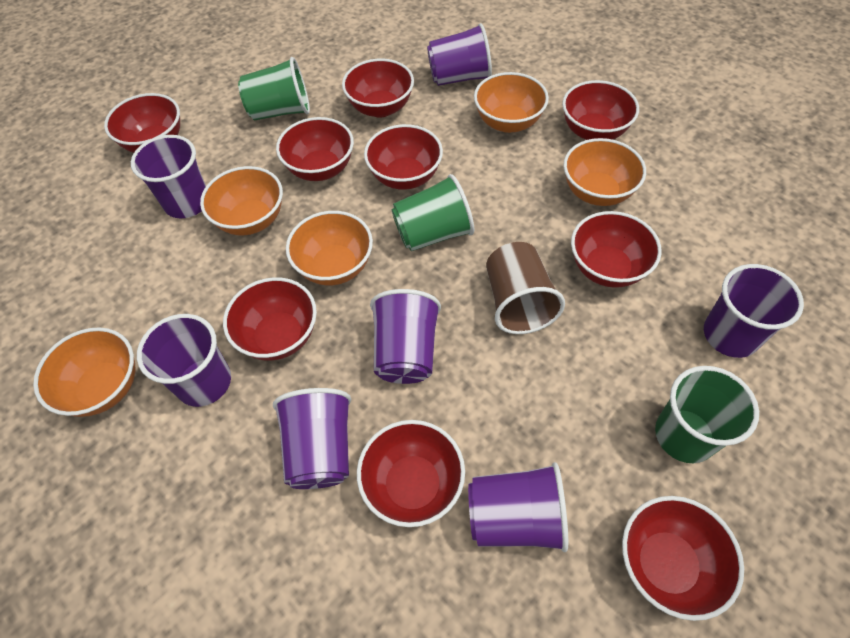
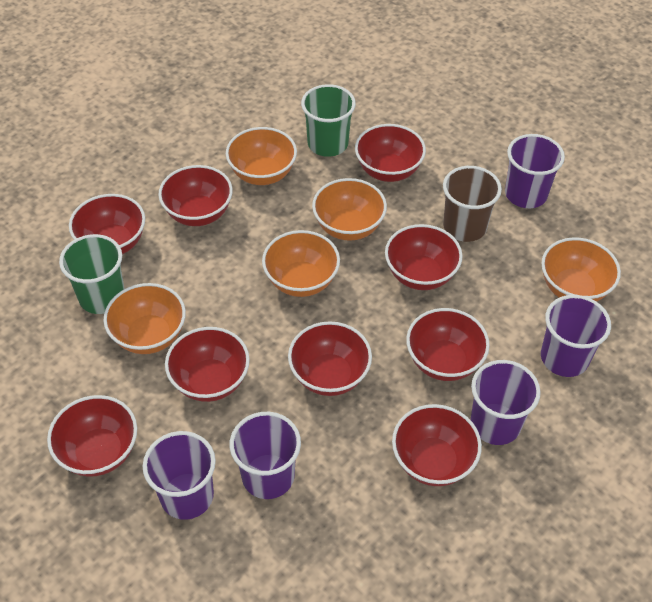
green cup: 3 -> 2
purple cup: 7 -> 5

